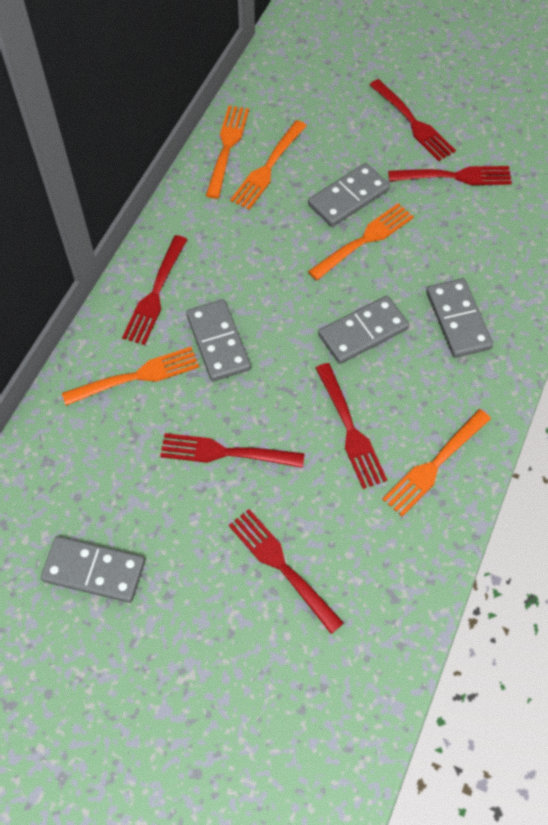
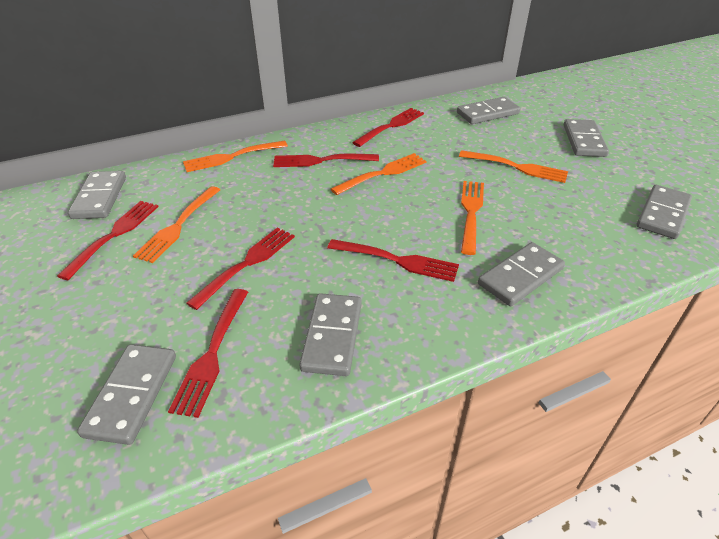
grey domino: 5 -> 7

